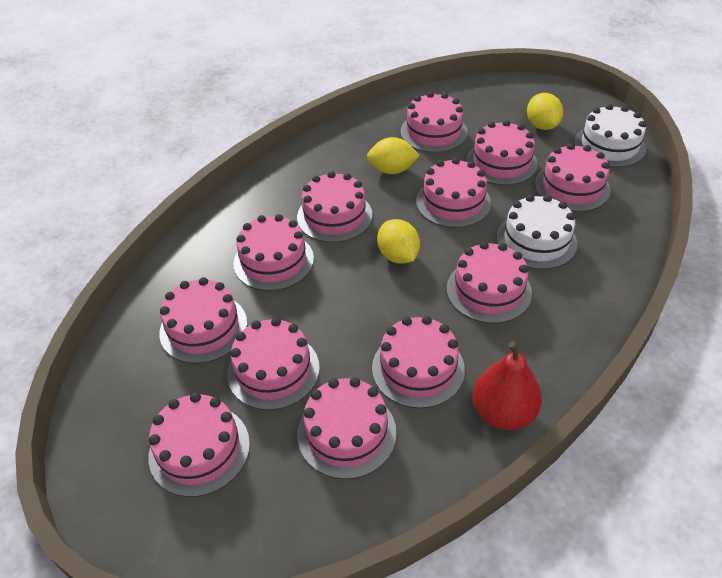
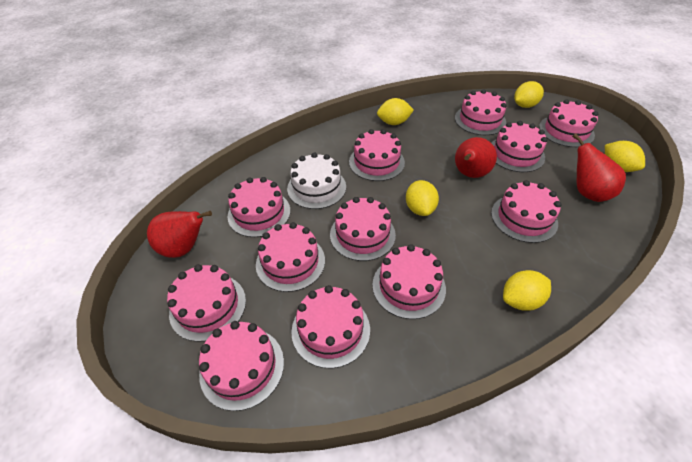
red pear: 1 -> 3
white cake: 2 -> 1
yellow lemon: 3 -> 5

